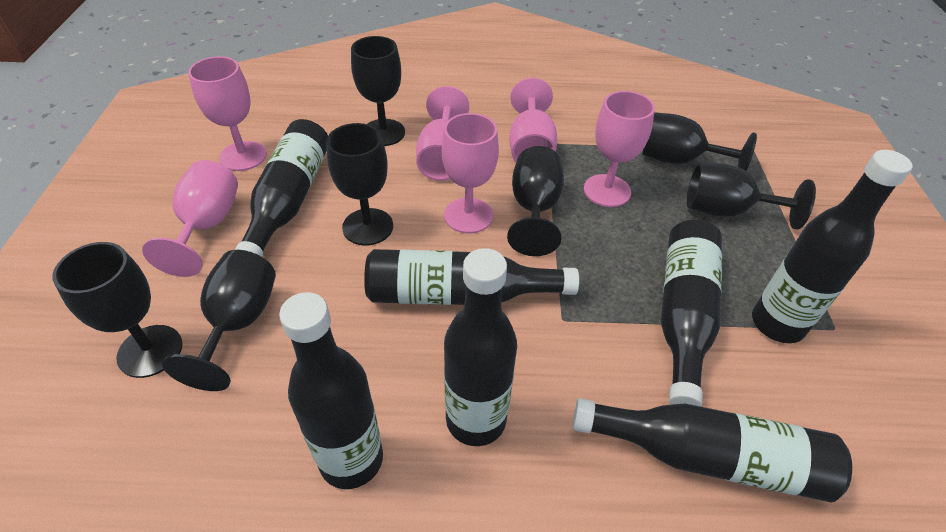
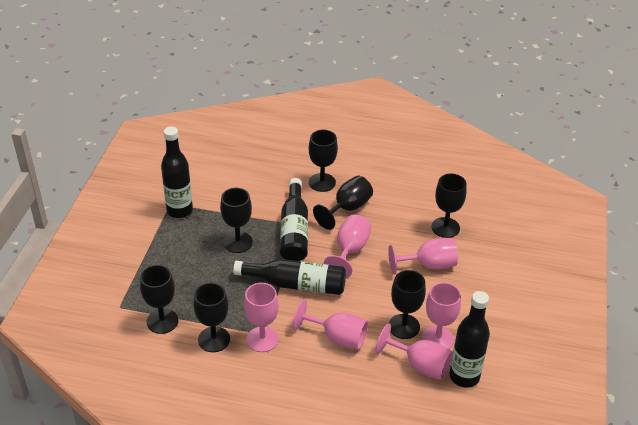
black bottle: 7 -> 4

